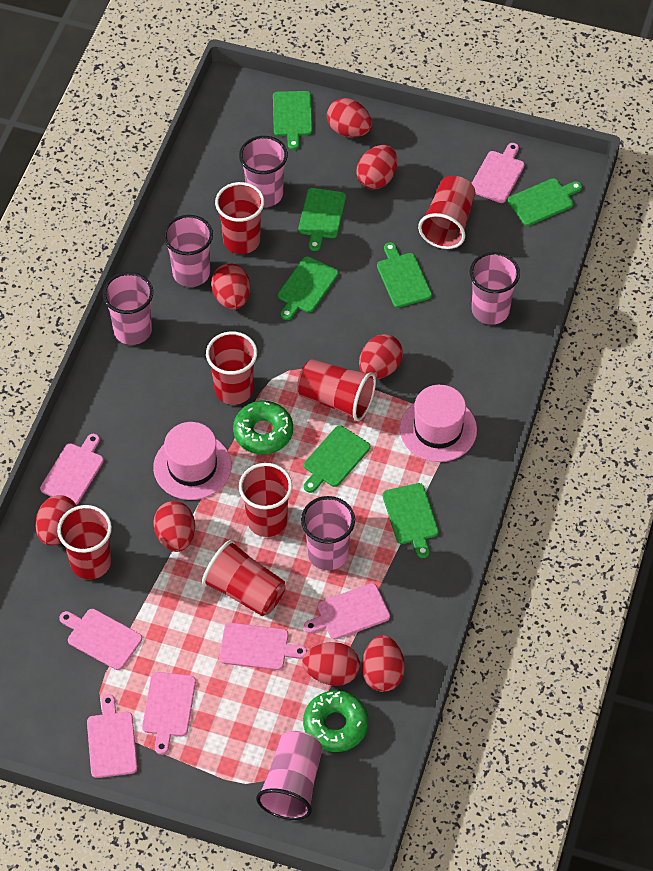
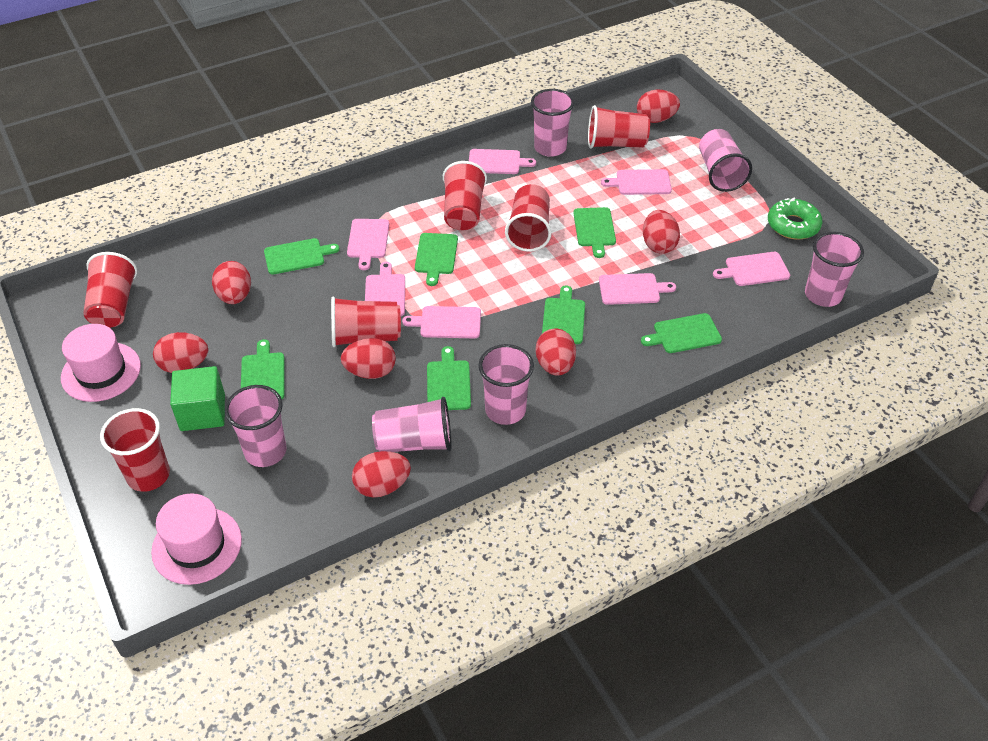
green cube: 0 -> 1
green donut: 2 -> 1
red cup: 7 -> 6
red egg: 8 -> 7

